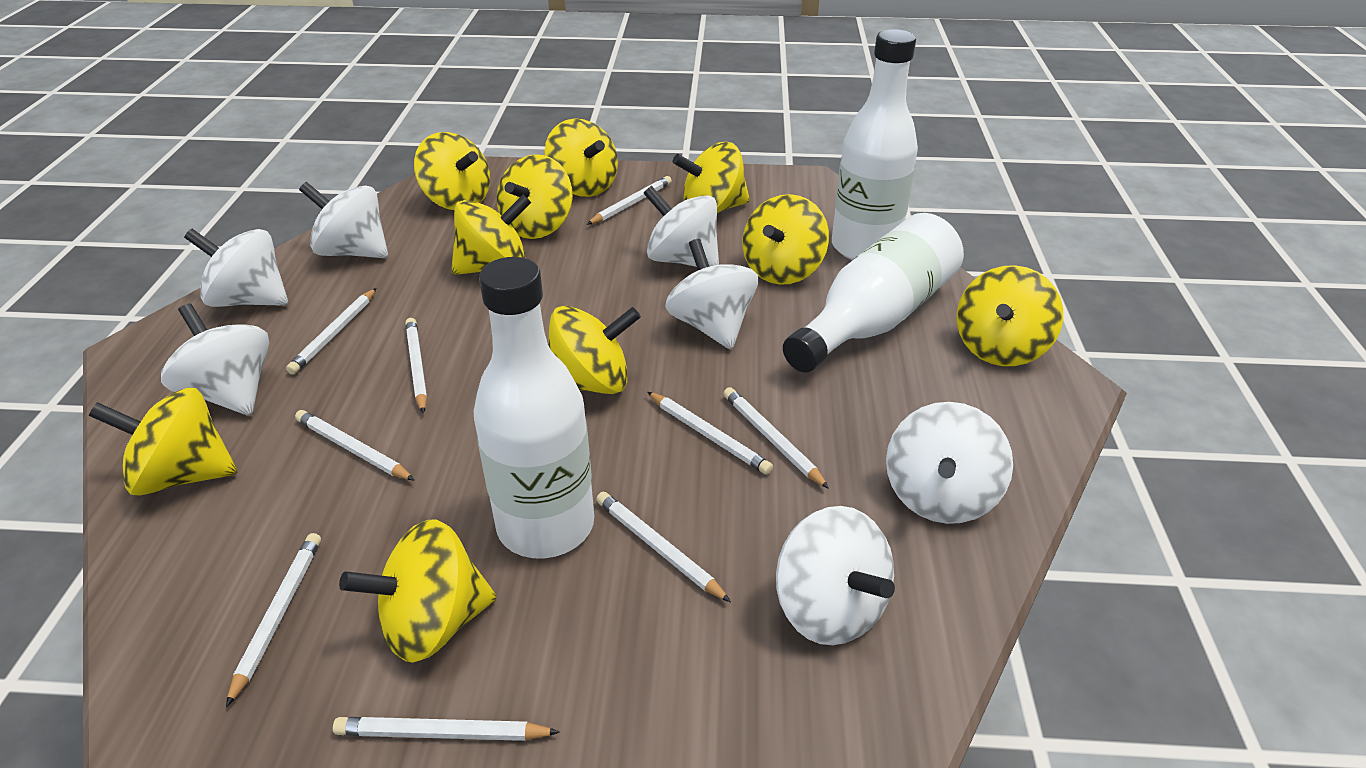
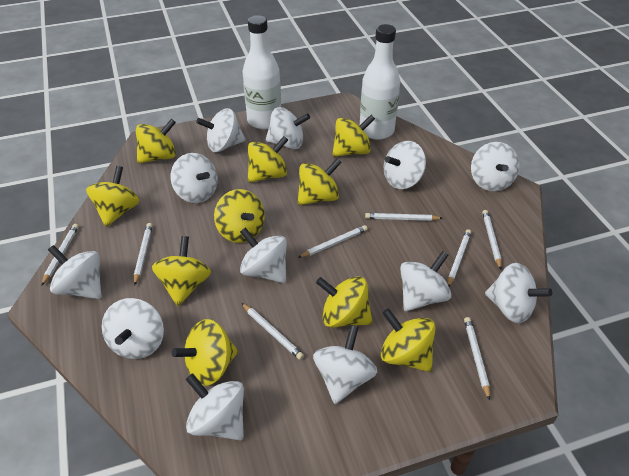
white bottle: 3 -> 2
white pencil: 9 -> 8
white spinning top: 7 -> 12

